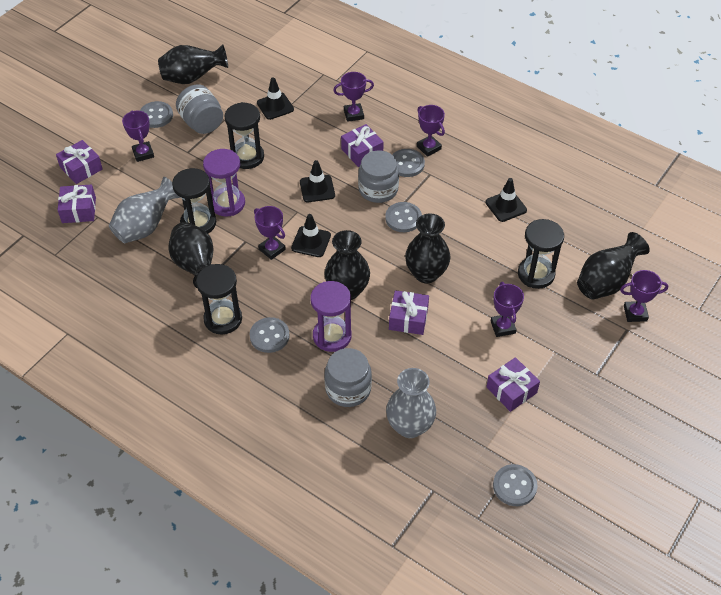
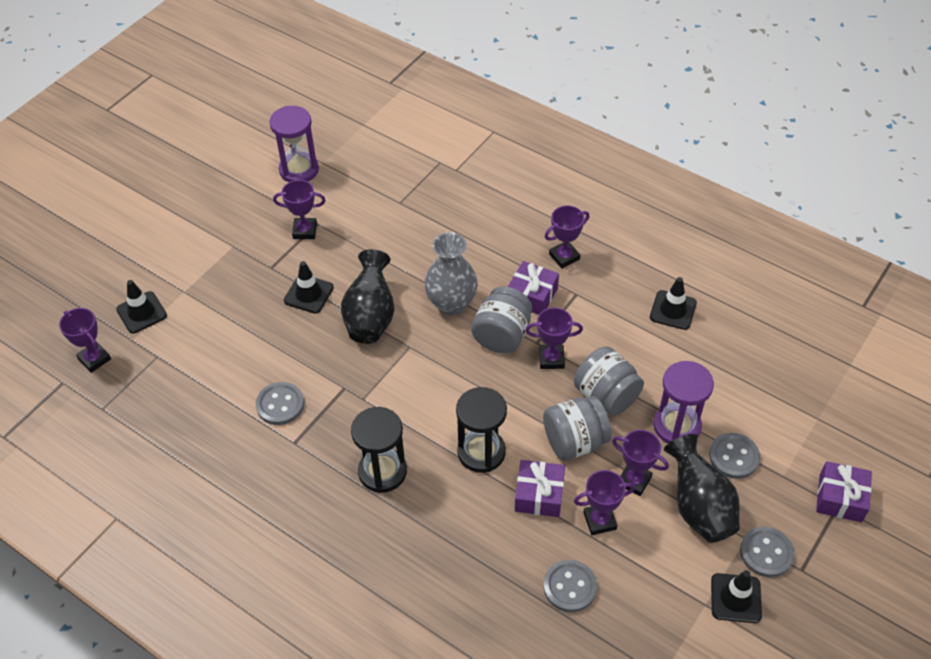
black hourglass: 4 -> 2
black vase: 5 -> 2
grey button: 5 -> 4
grey vase: 2 -> 1
purple gift: 5 -> 3

